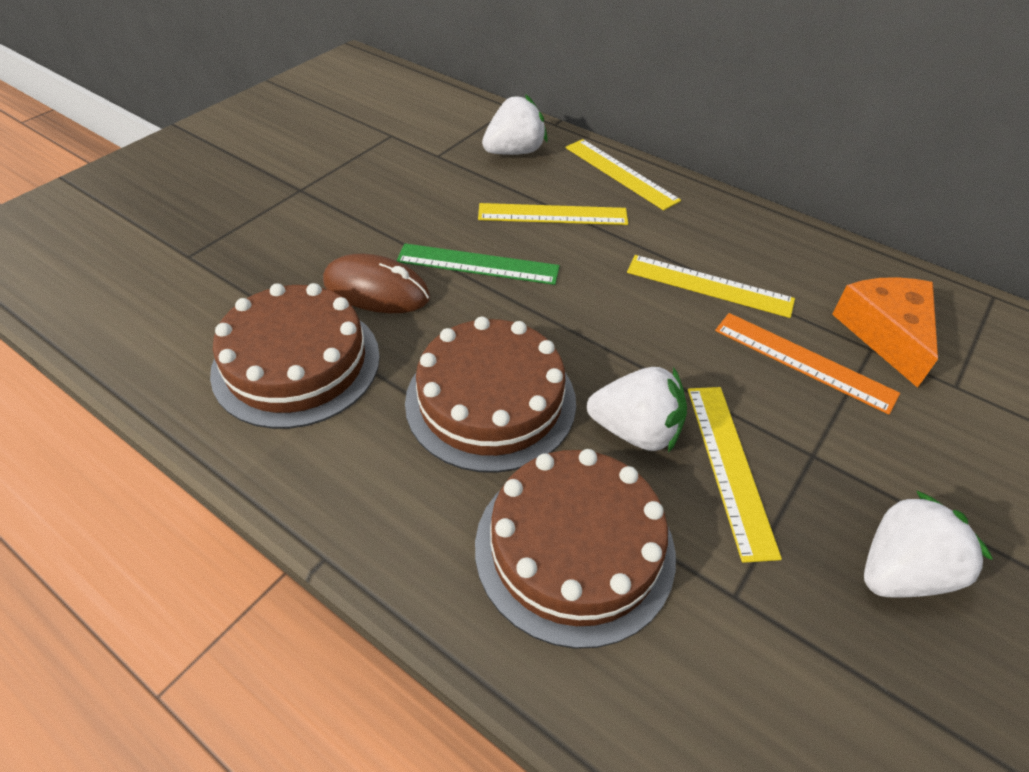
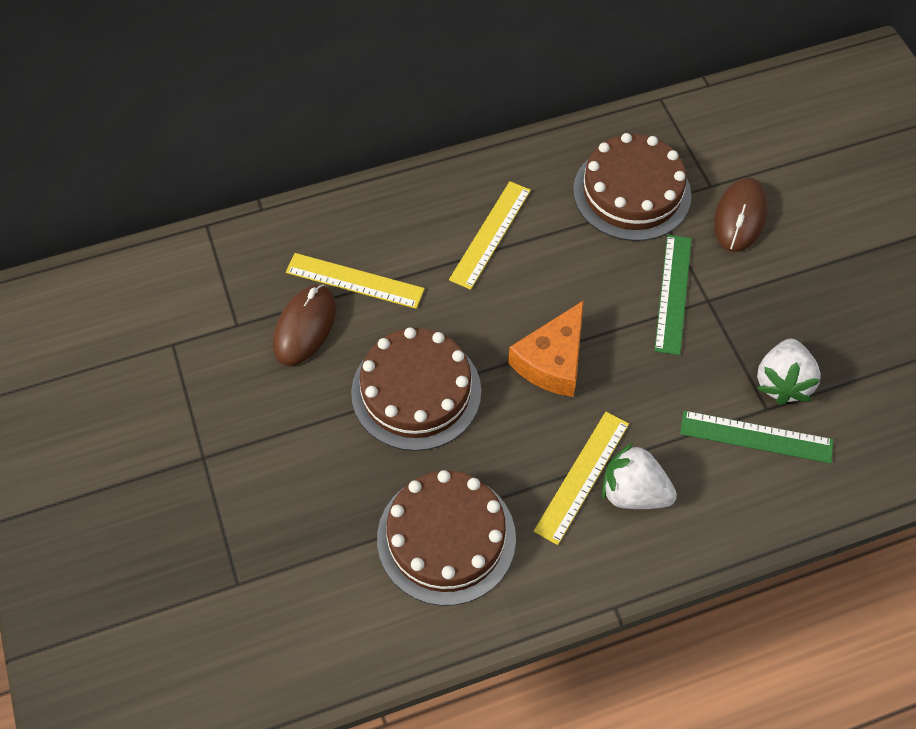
brown mouse: 1 -> 2
green ruler: 1 -> 2
orange ruler: 1 -> 0
white strawberry: 3 -> 2
yellow ruler: 4 -> 3

